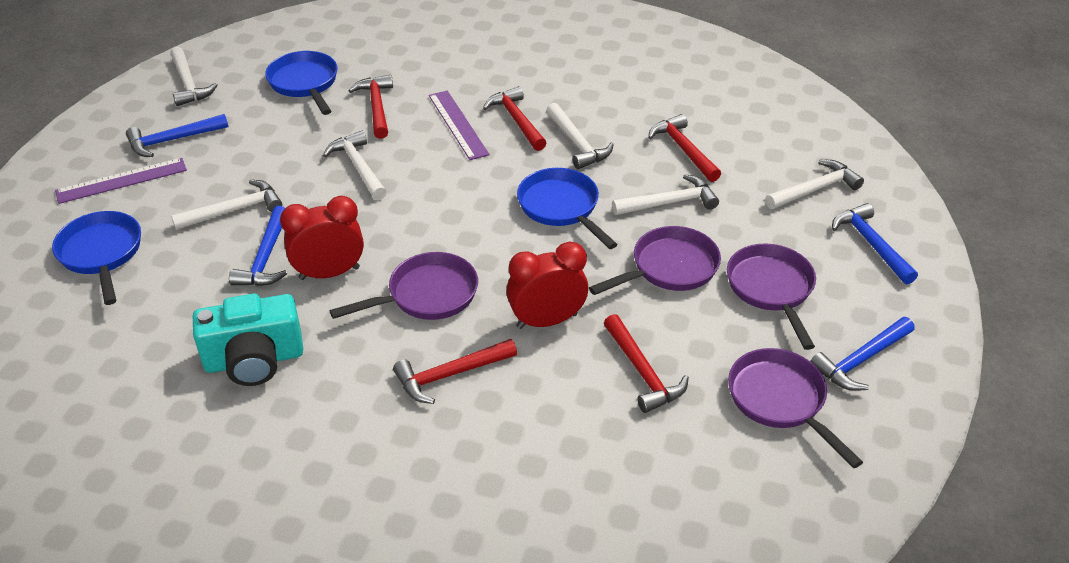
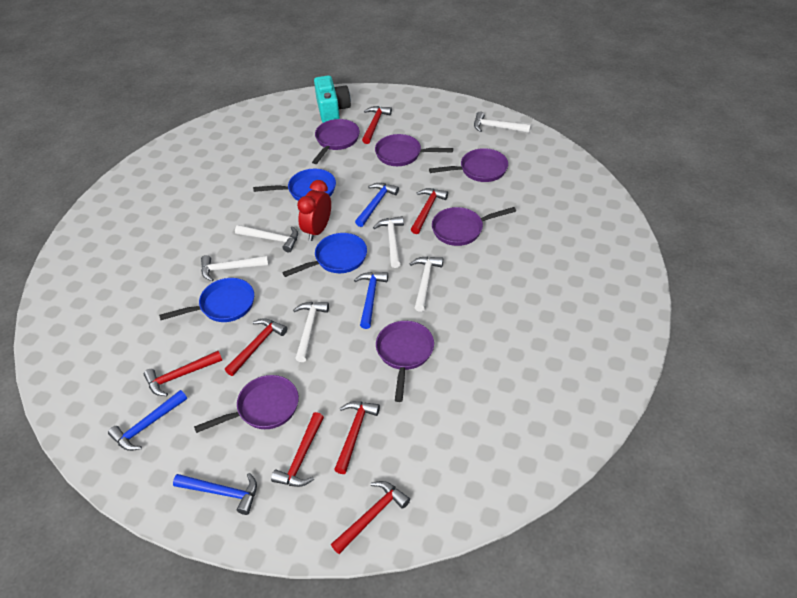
purple pan: 4 -> 6
purple ruler: 2 -> 0
red clock: 2 -> 1
red hammer: 5 -> 7

